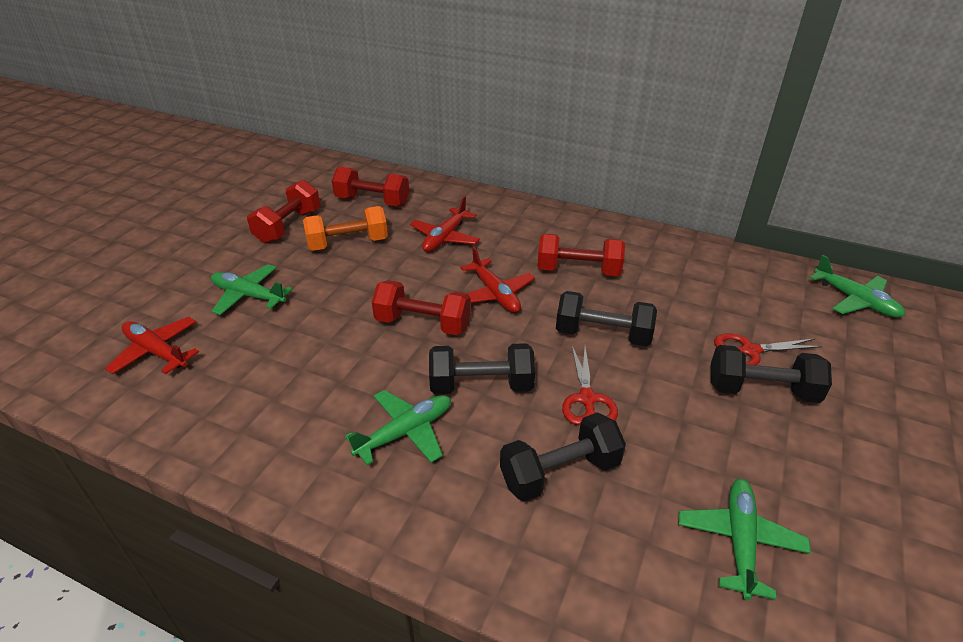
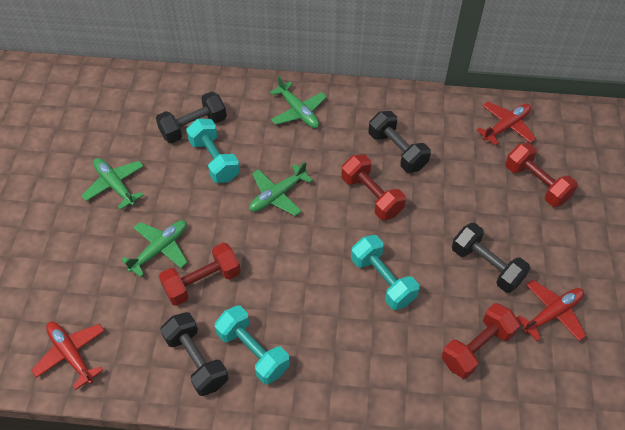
orange dumbbell: 1 -> 0
red scissors: 2 -> 0
turquoise dumbbell: 0 -> 3

